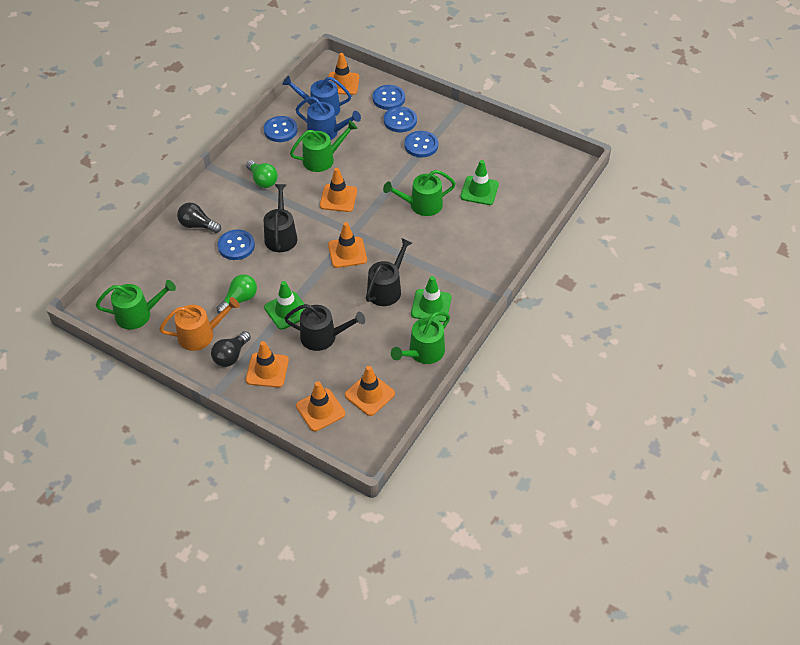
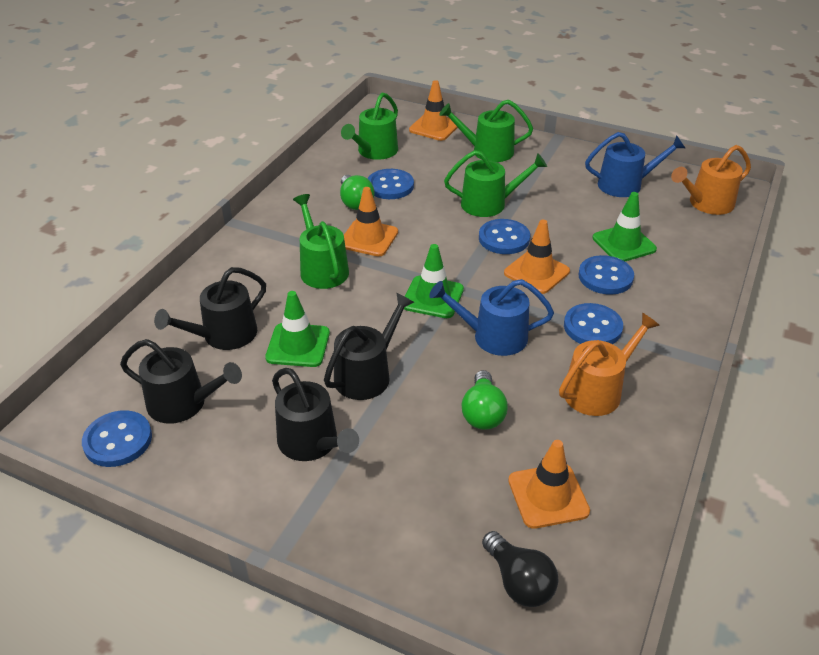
black light bulb: 2 -> 1
black watering can: 3 -> 4
orange traffic cone: 6 -> 4
orange watering can: 1 -> 2

